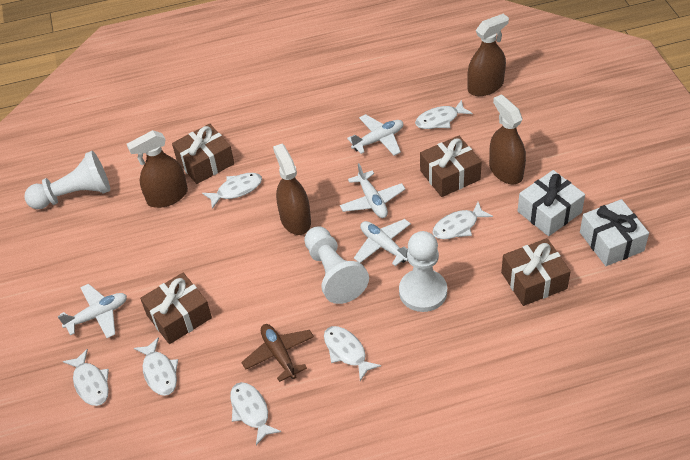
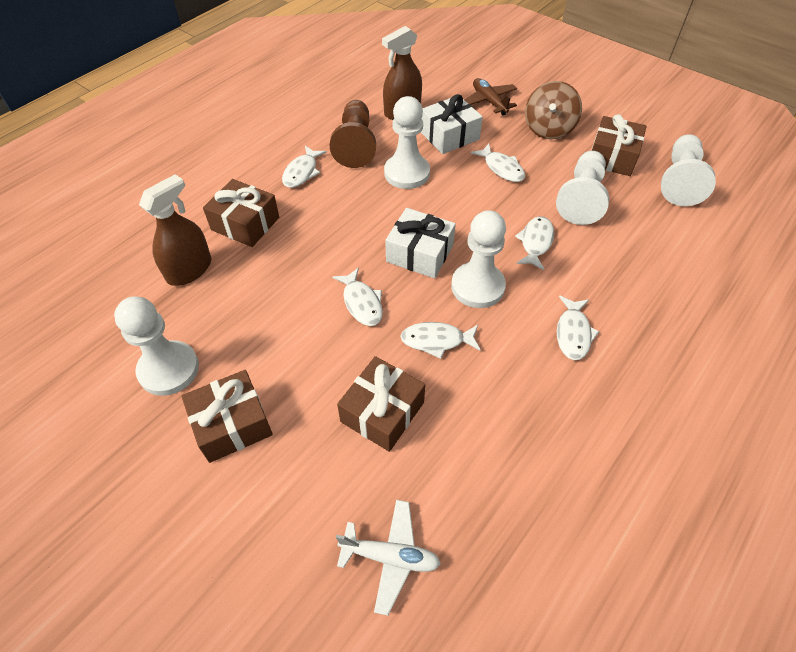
brown pawn: 0 -> 1
brown spinning top: 0 -> 1
brown spray bottle: 4 -> 2
white fish: 7 -> 6
white pawn: 3 -> 5
white plane: 4 -> 1

